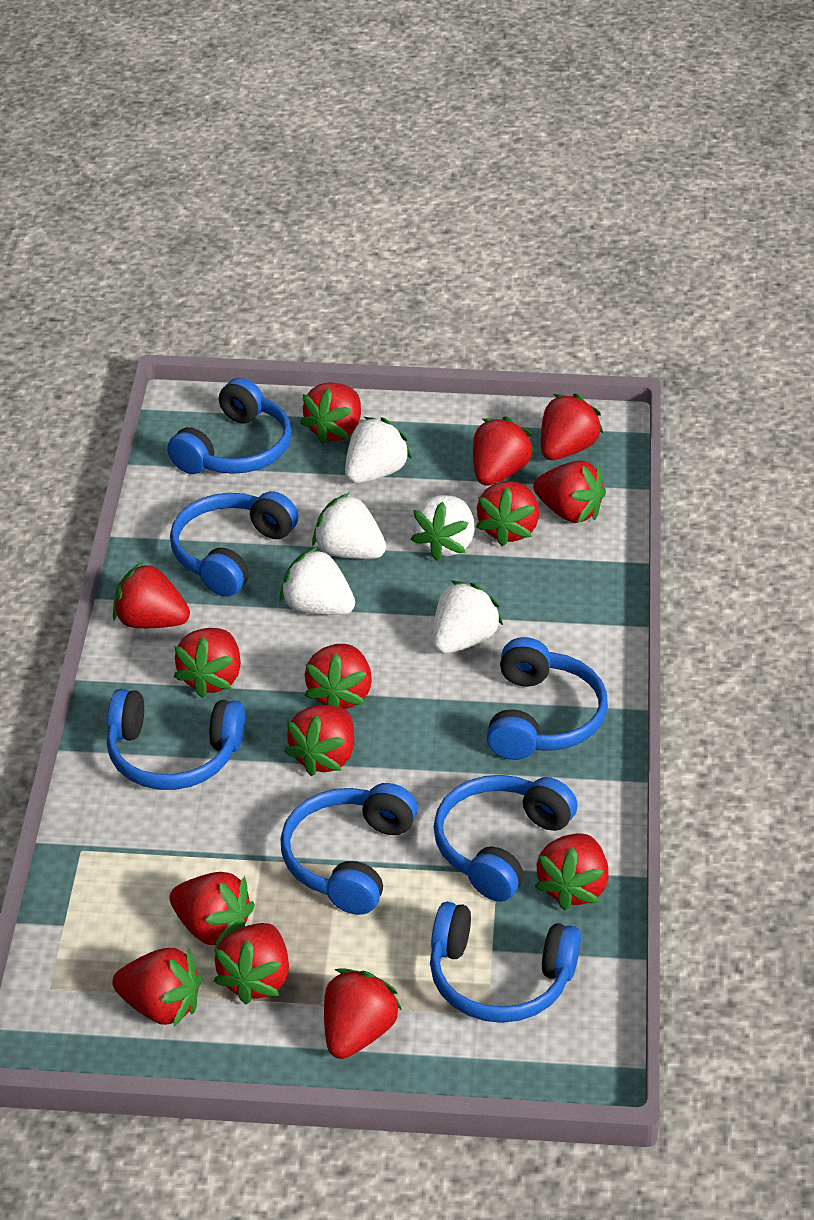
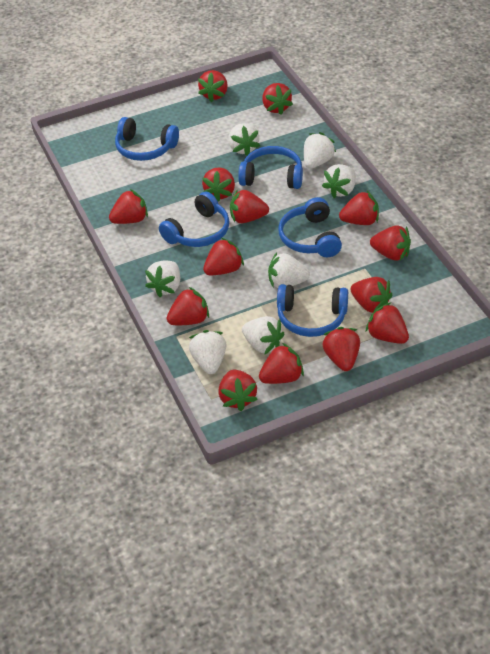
blue headphones: 7 -> 5
white strawberry: 5 -> 7

